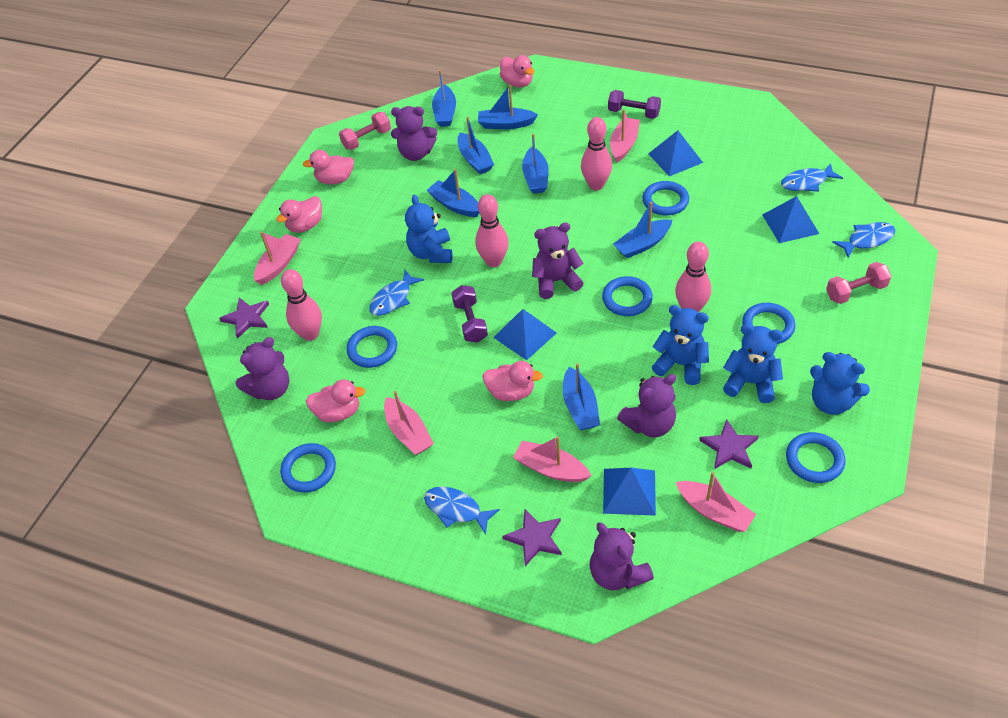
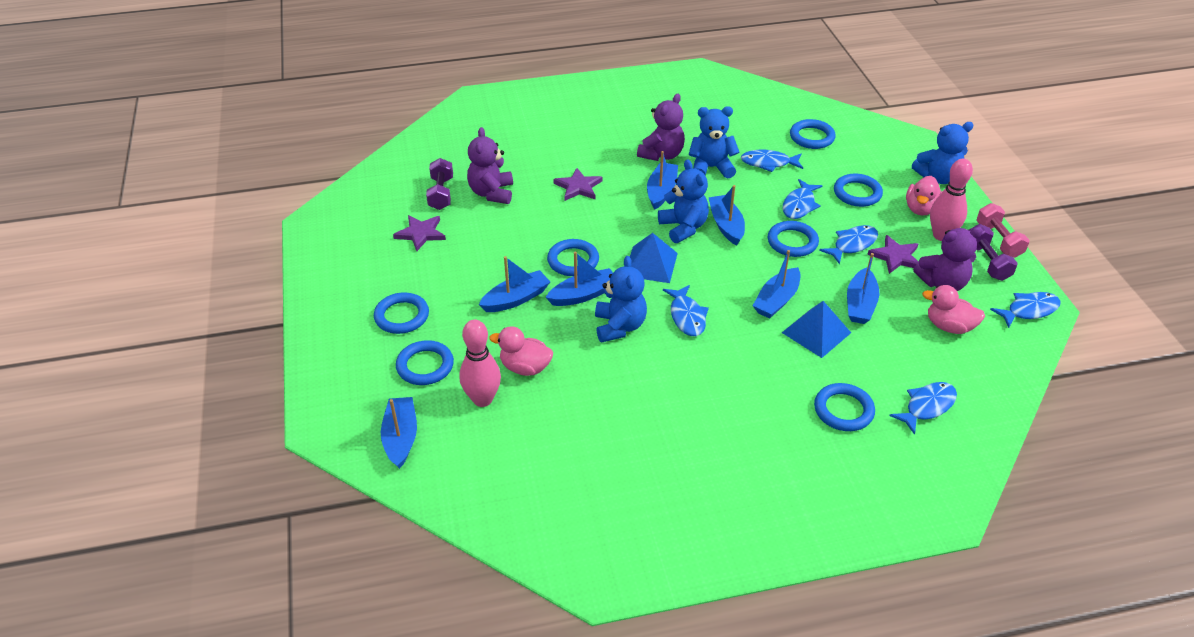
blue fish: 4 -> 6
blue pyramid: 4 -> 2
blue ring: 6 -> 7
pink boat: 5 -> 0
pink bowling pin: 4 -> 2
pink duck: 5 -> 3
pink dumbbell: 2 -> 1
purple teddy bear: 5 -> 3

